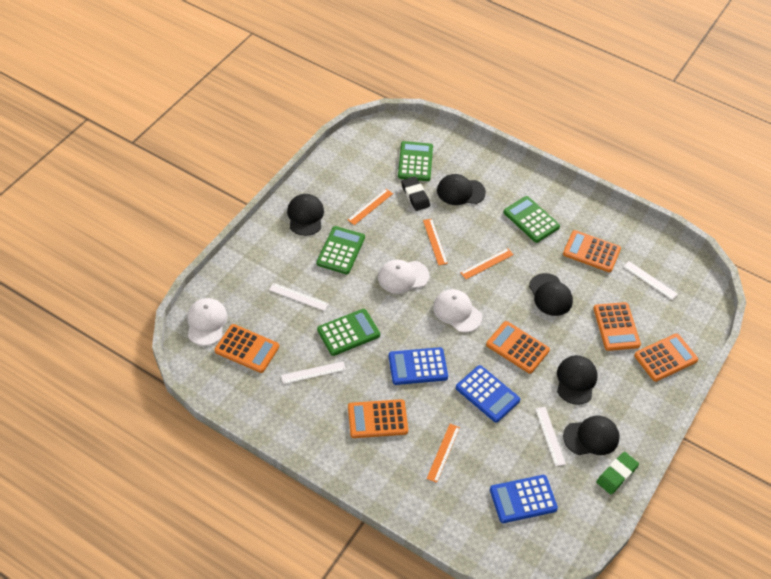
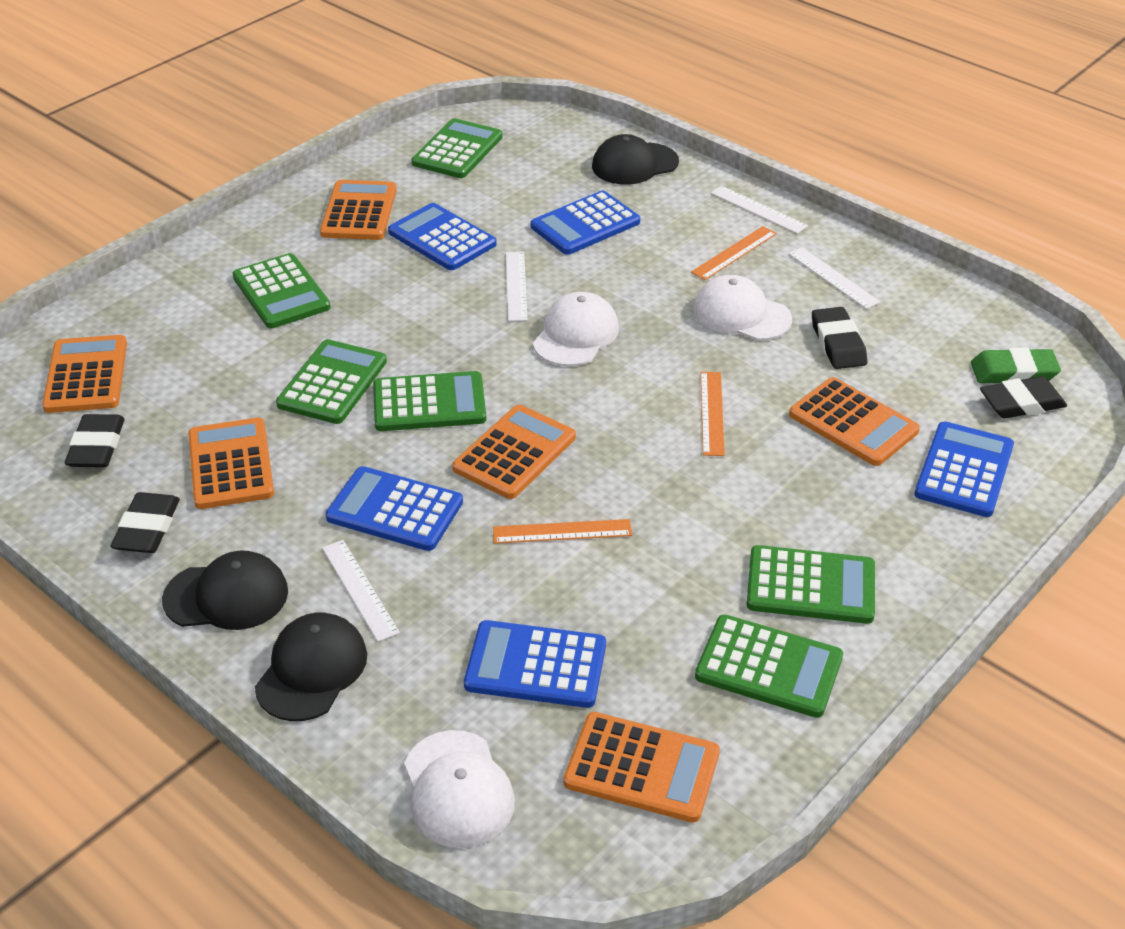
black cap: 5 -> 3
black eraser: 1 -> 4
blue calculator: 3 -> 5
green calculator: 4 -> 6
orange ruler: 4 -> 3

